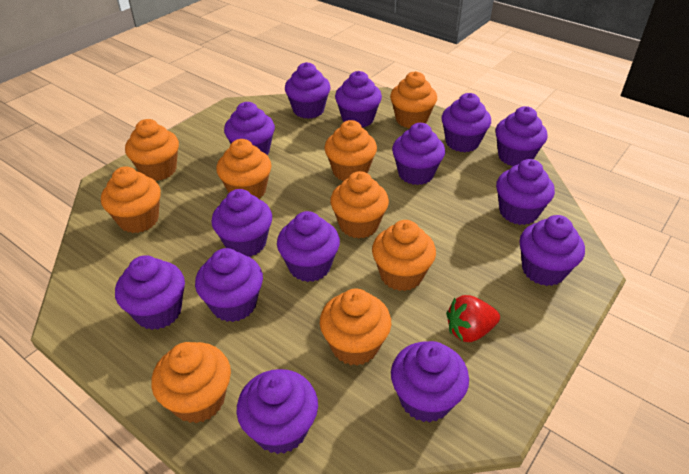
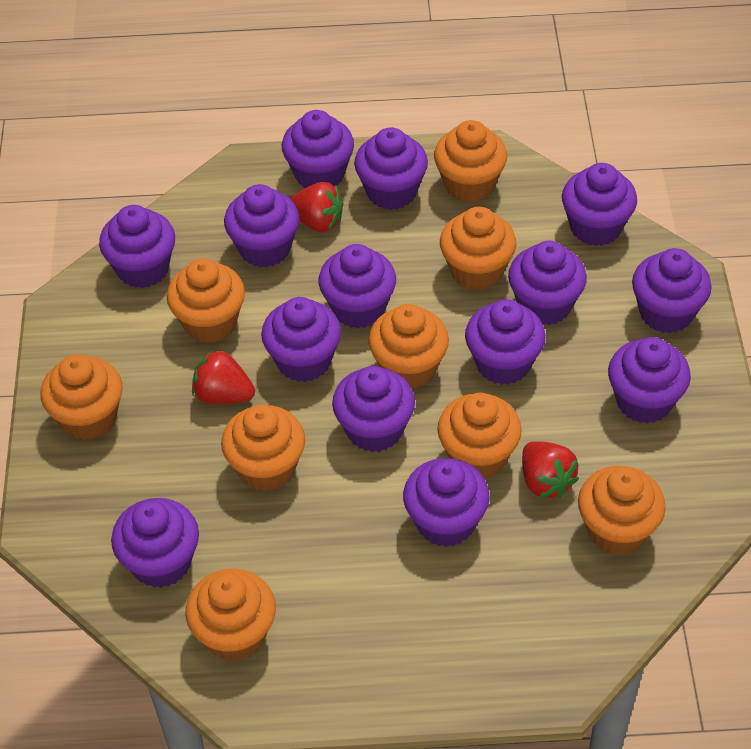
red strawberry: 1 -> 3

